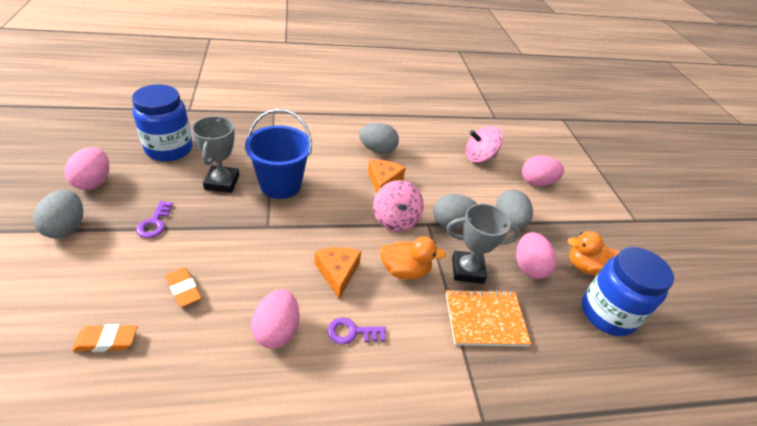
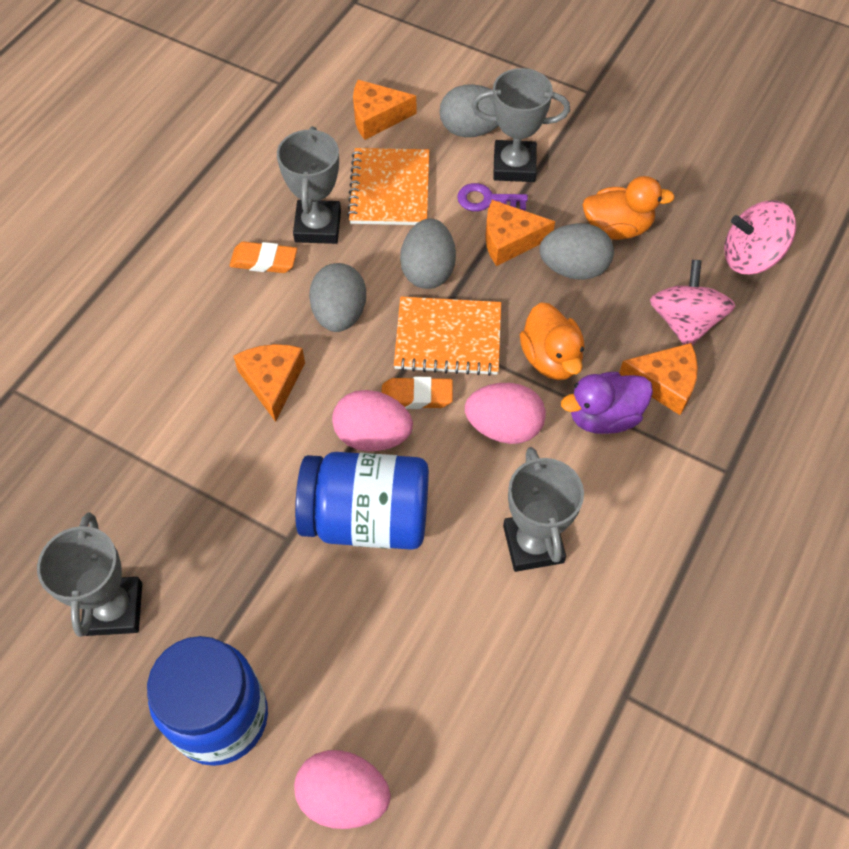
blue bucket: 1 -> 0
grey trophy: 2 -> 4
orange cheese: 2 -> 4
orange notebook: 1 -> 2
pink egg: 4 -> 3
purple duck: 0 -> 1
purple key: 2 -> 1

